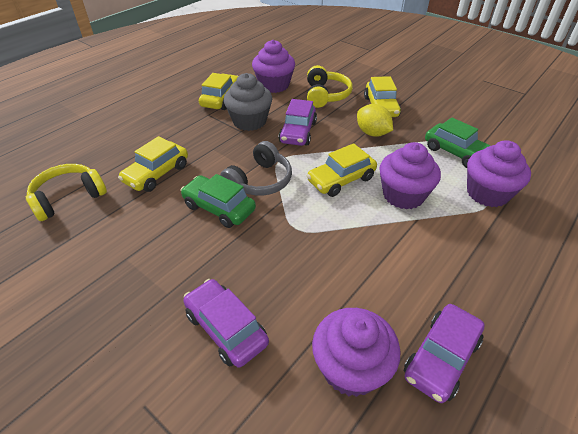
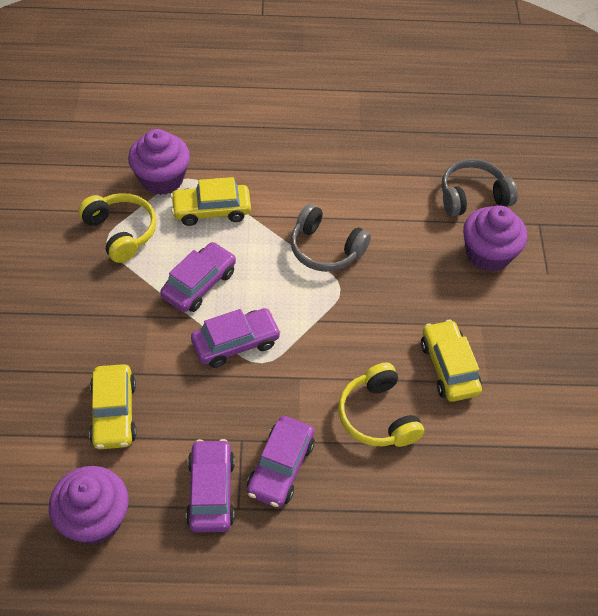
green car: 2 -> 0
grey cupcake: 1 -> 0
grey headphones: 1 -> 2
purple car: 3 -> 4
purple cupcake: 4 -> 3
yellow car: 4 -> 3
yellow lemon: 1 -> 0

